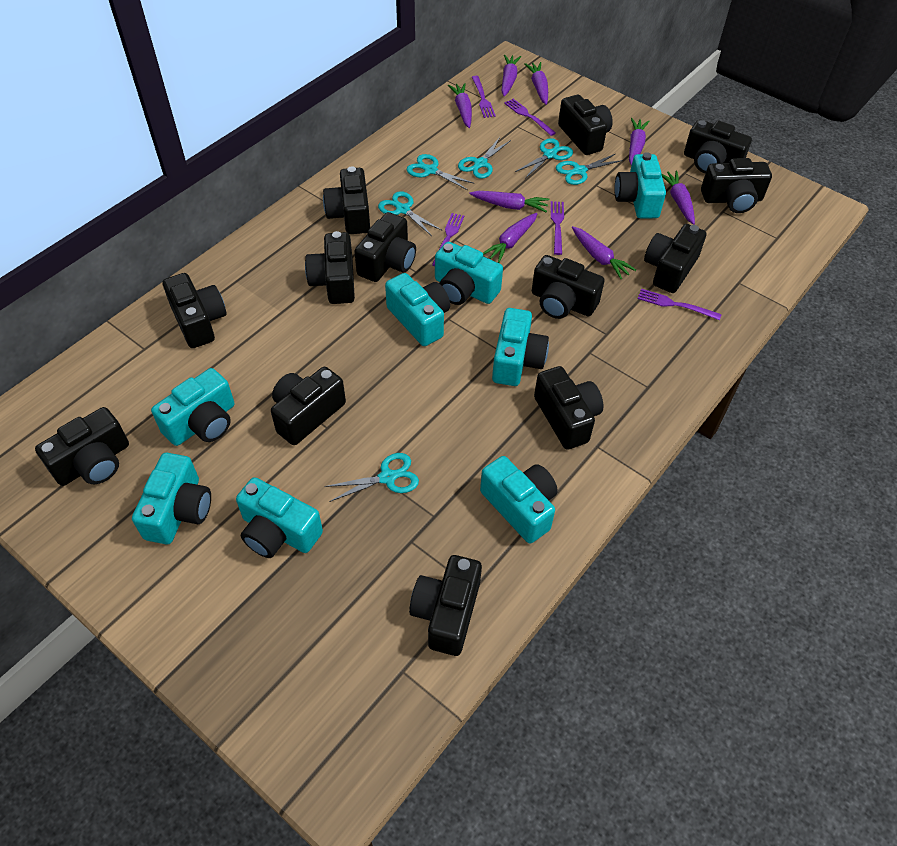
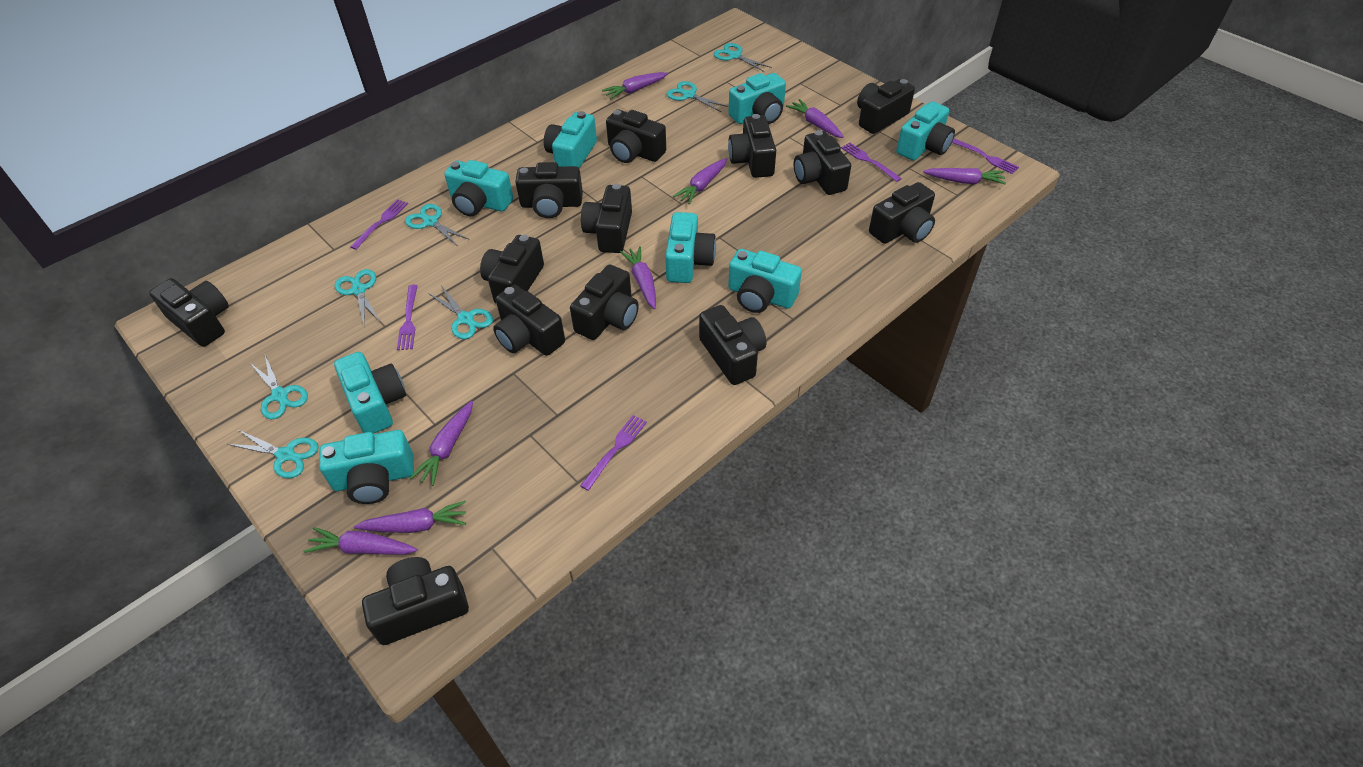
turquoise scissors: 6 -> 7

